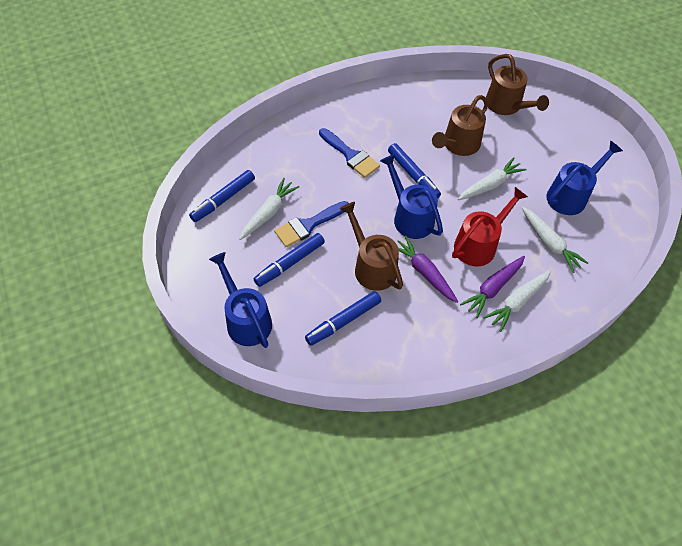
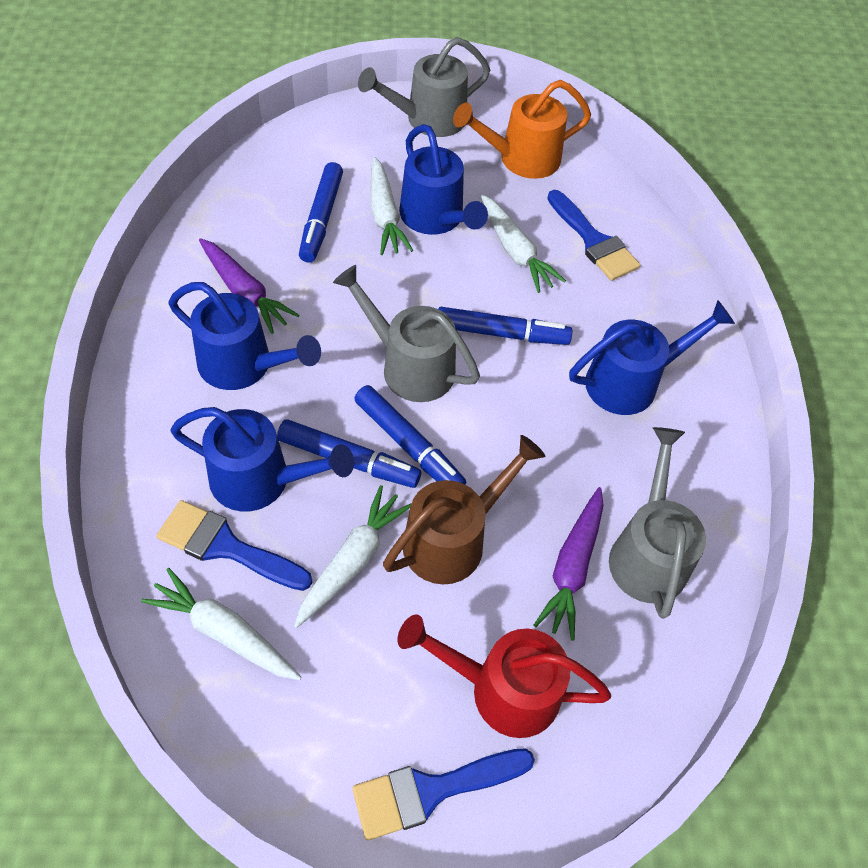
blue brush: 2 -> 3
blue watering can: 3 -> 4
brown watering can: 3 -> 1
grey watering can: 0 -> 3
orange watering can: 0 -> 1

